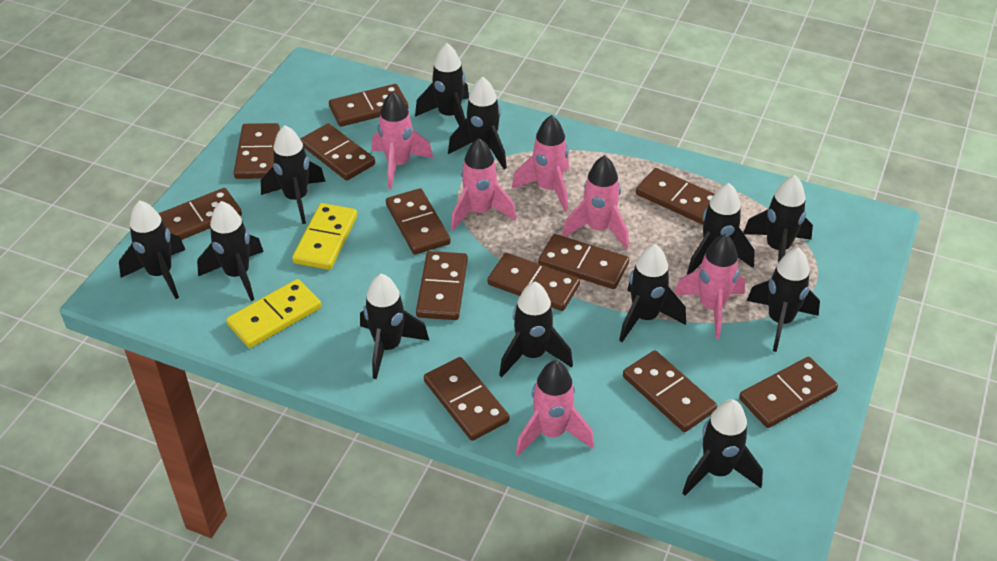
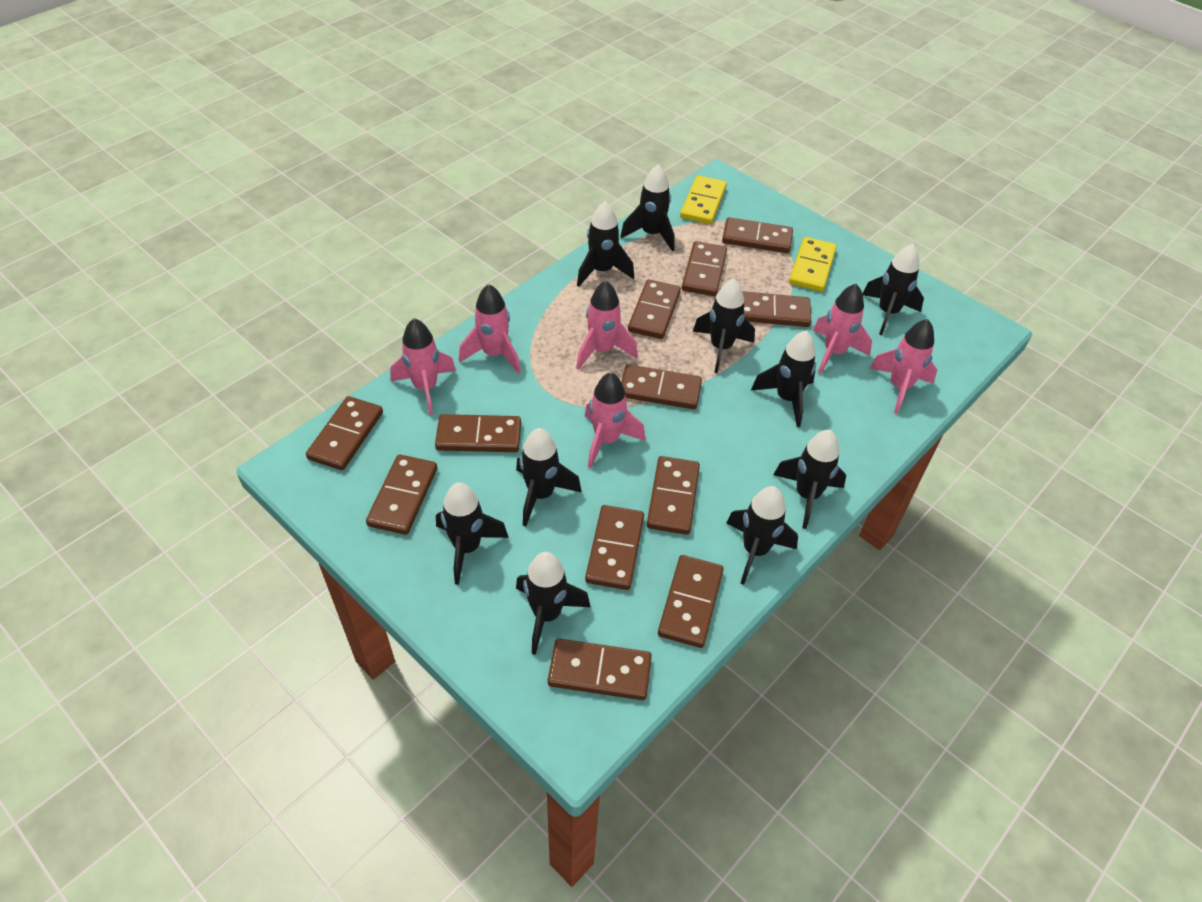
black rocket: 12 -> 10

